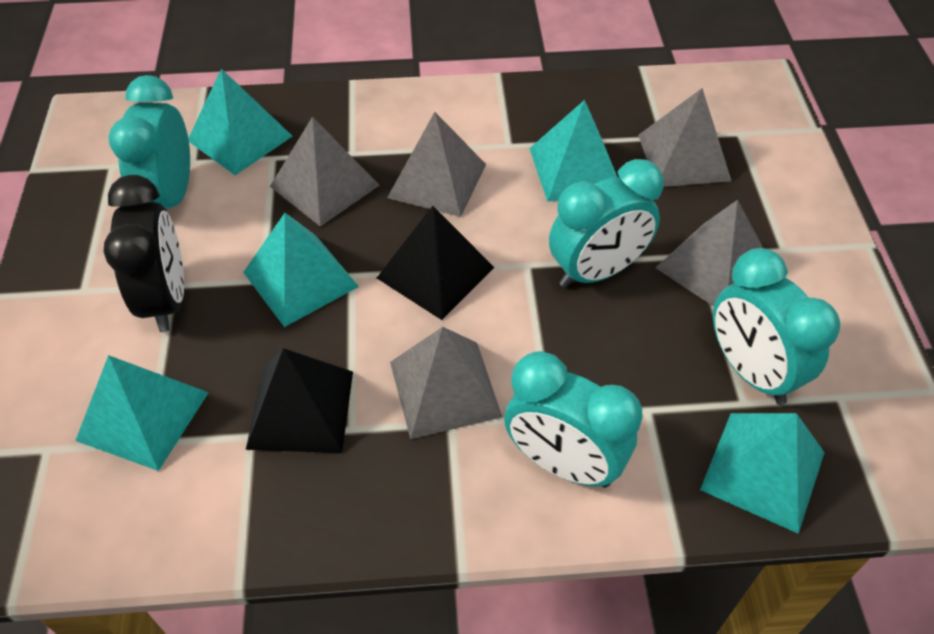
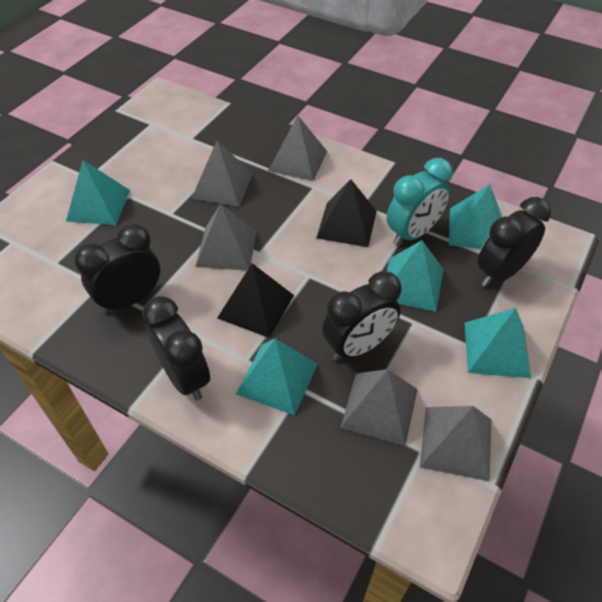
black clock: 1 -> 4
turquoise clock: 4 -> 1

